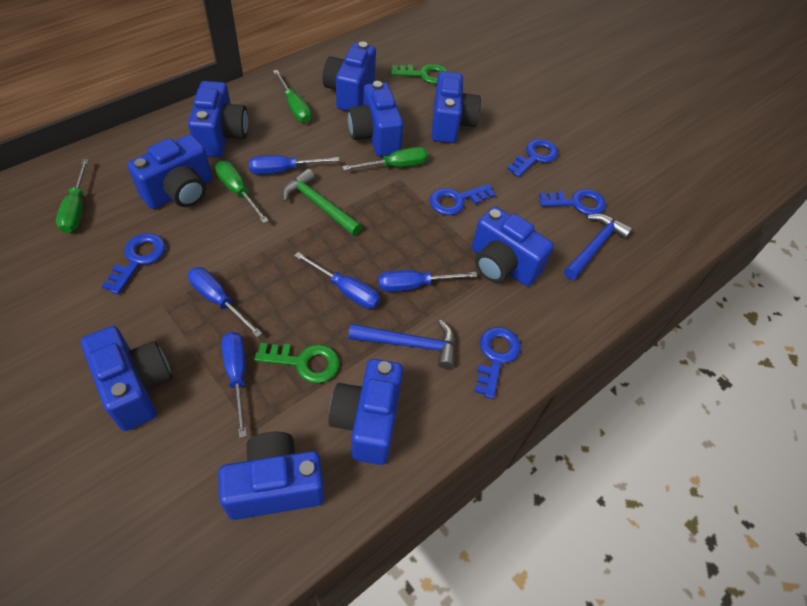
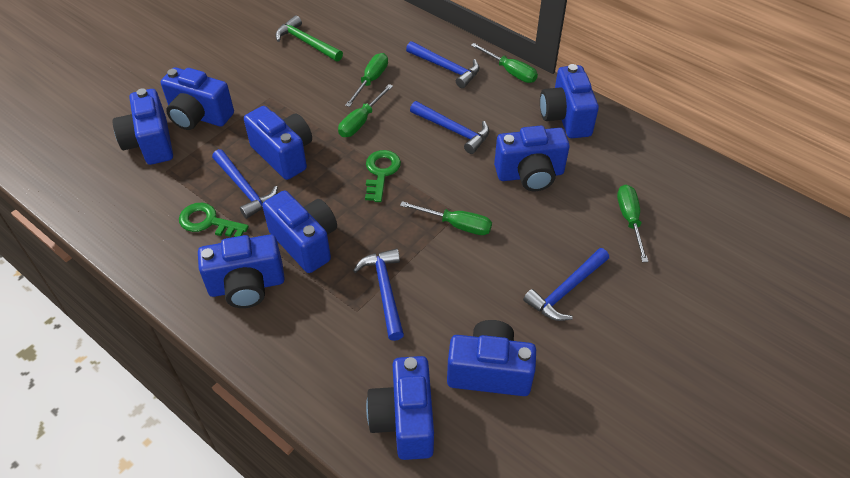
blue hammer: 2 -> 5
blue key: 5 -> 0
blue screwdriver: 5 -> 0
green screwdriver: 4 -> 5

